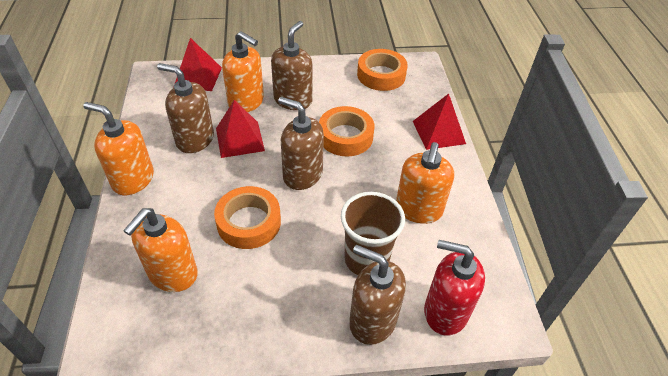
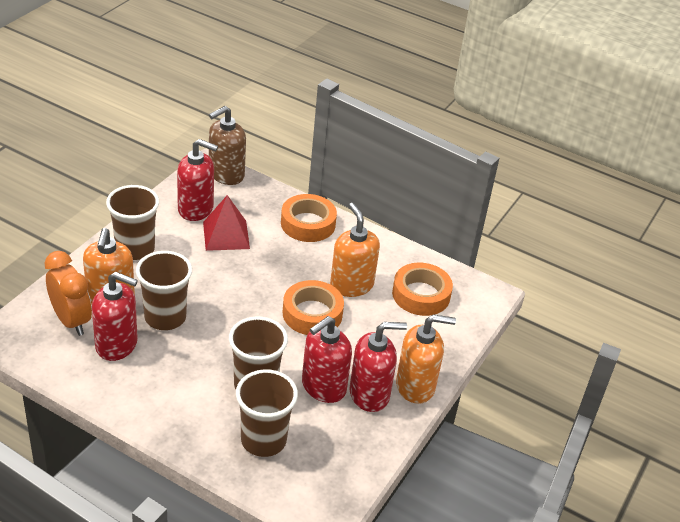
brown cup: 1 -> 4
brown soap dispenser: 4 -> 1
orange clock: 0 -> 1
orange soap dispenser: 4 -> 3
red pyramid: 3 -> 1
red soap dispenser: 1 -> 4

